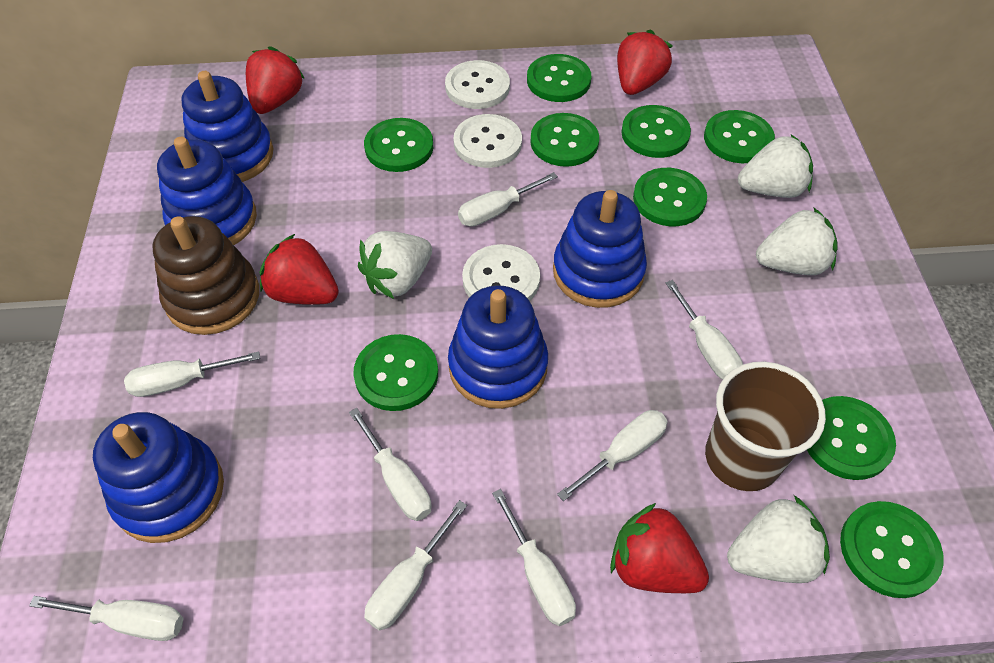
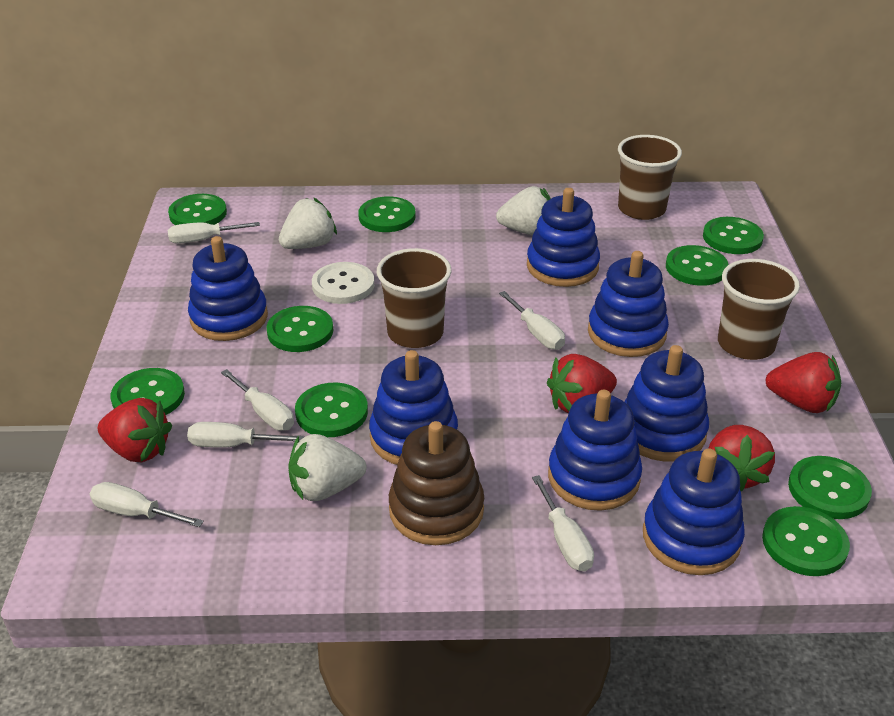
blue stacking toy: 5 -> 7
brown cup: 1 -> 3
white button: 3 -> 1
white screwdriver: 8 -> 6
white strawberry: 4 -> 3

